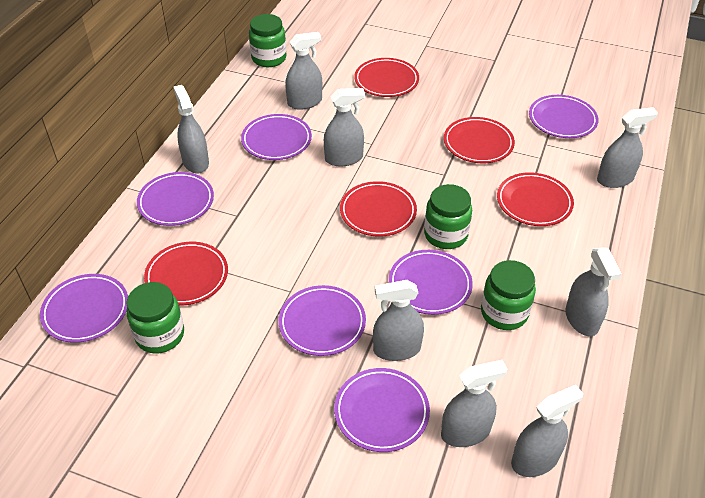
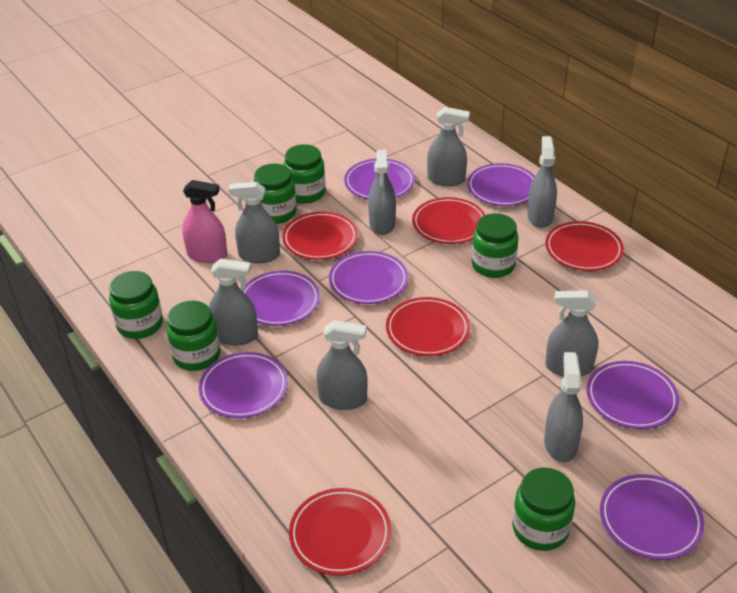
green jar: 4 -> 6
pink spray bottle: 0 -> 1

